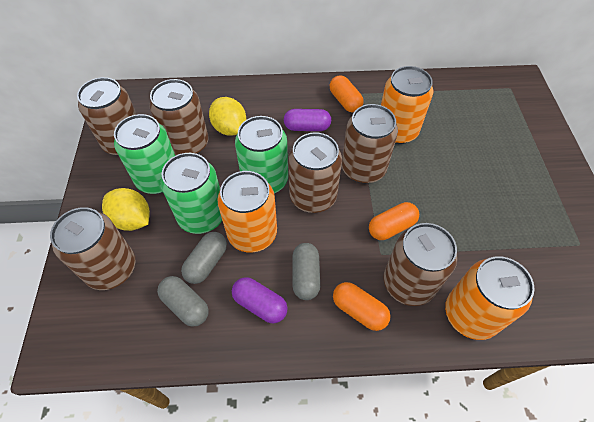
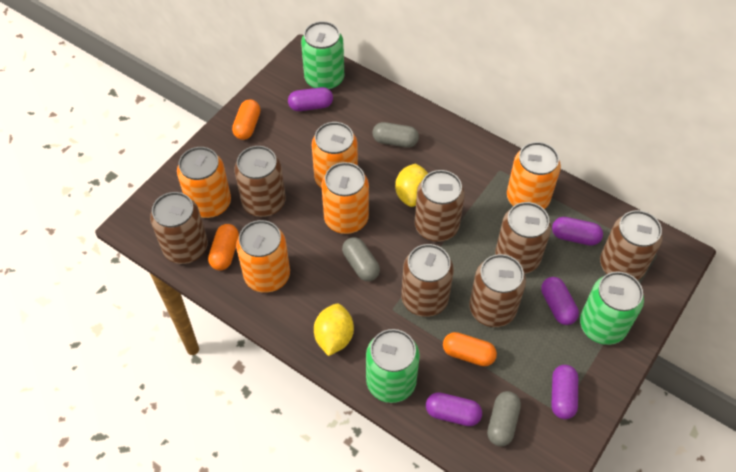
brown can: 6 -> 7
orange can: 3 -> 5
purple capsule: 2 -> 5

